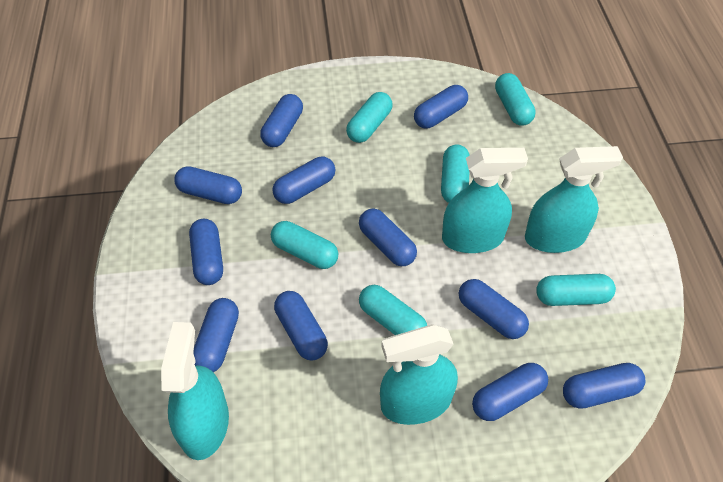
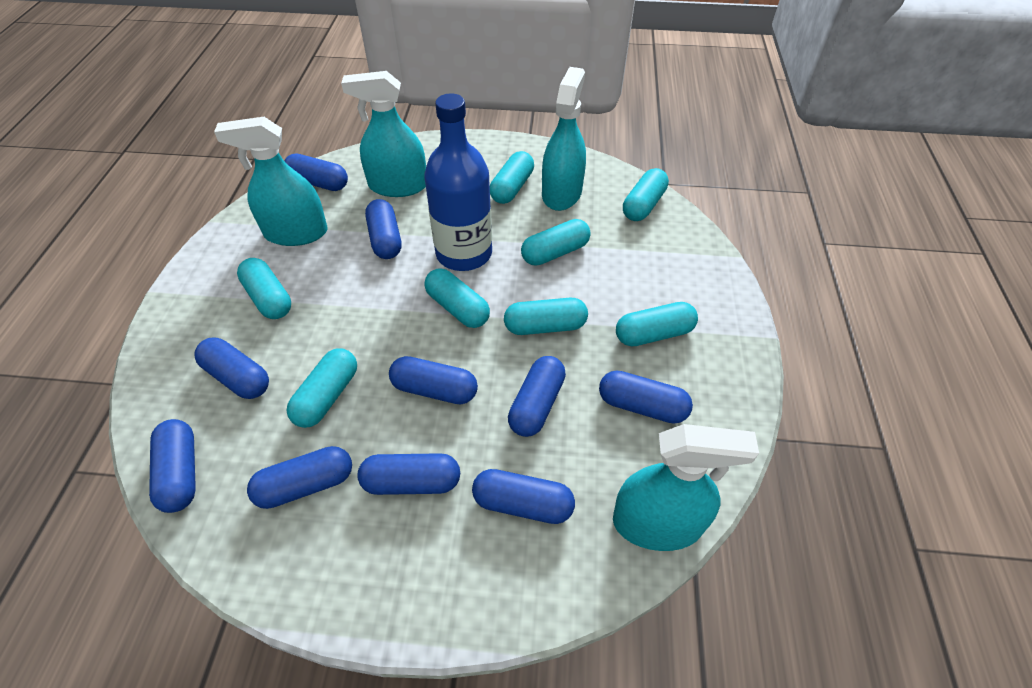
blue bottle: 0 -> 1
blue capsule: 11 -> 10
turquoise capsule: 6 -> 8

